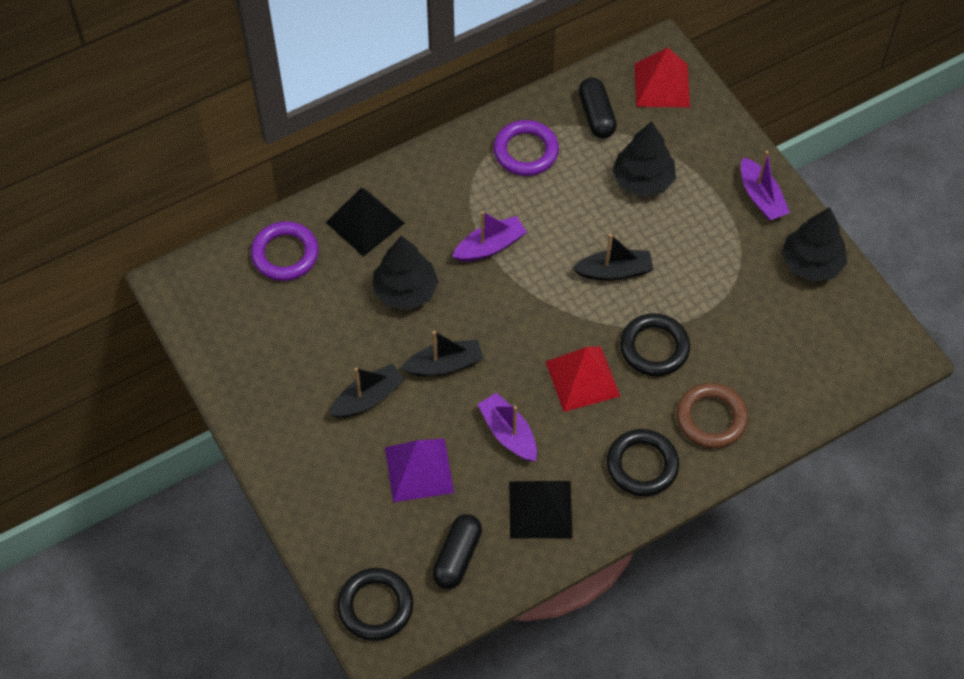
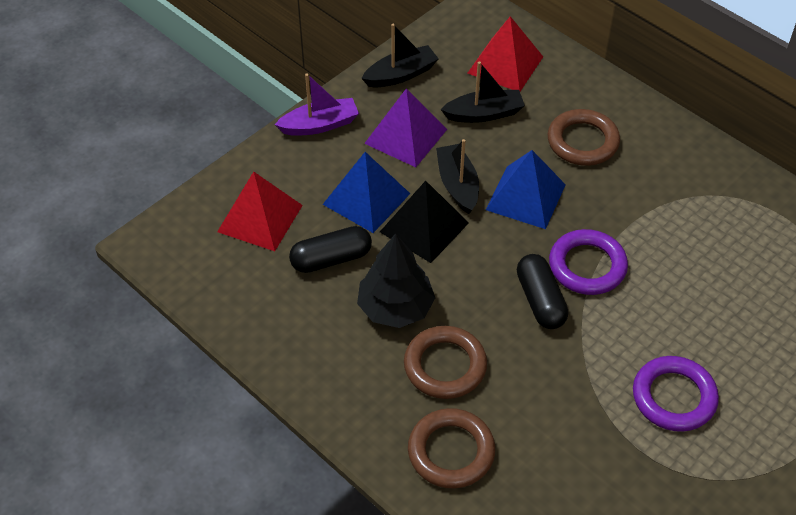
black pyramid: 2 -> 1
black ring: 3 -> 0
black tree: 3 -> 1
blue pyramid: 0 -> 2
brown ring: 1 -> 3
purple boat: 3 -> 1

